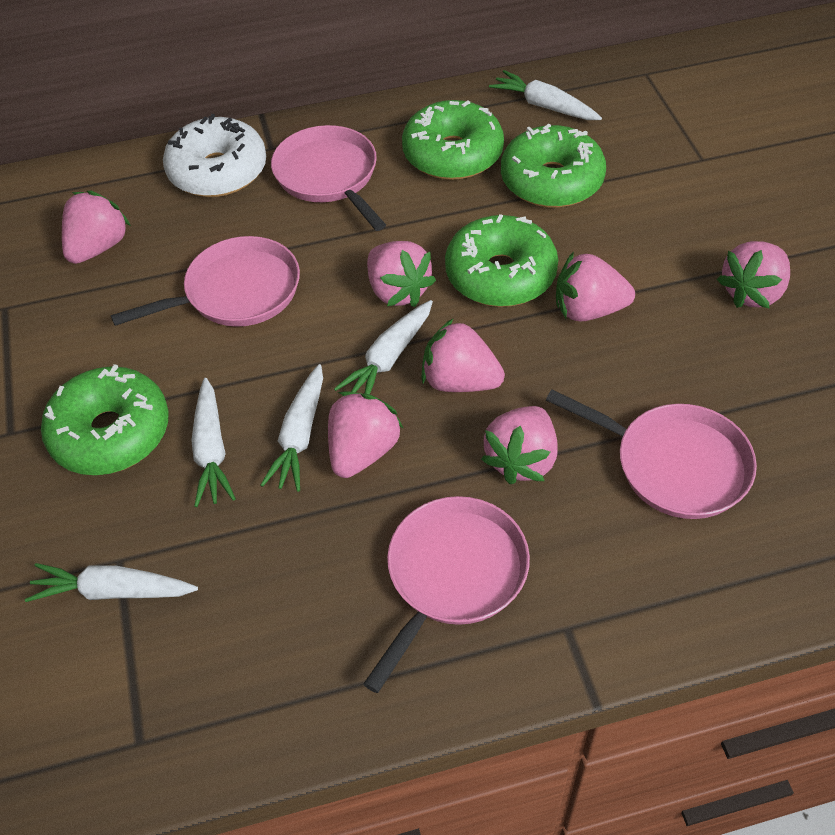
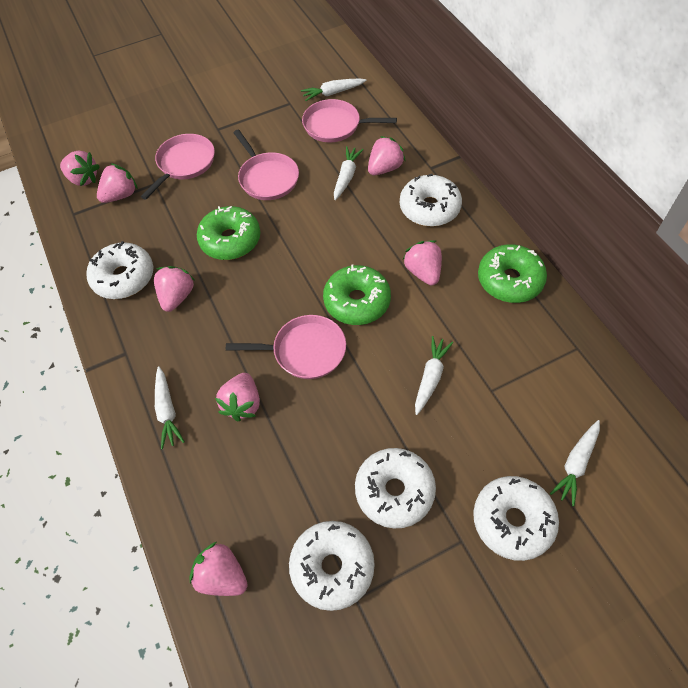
green donut: 4 -> 3
white donut: 1 -> 5

